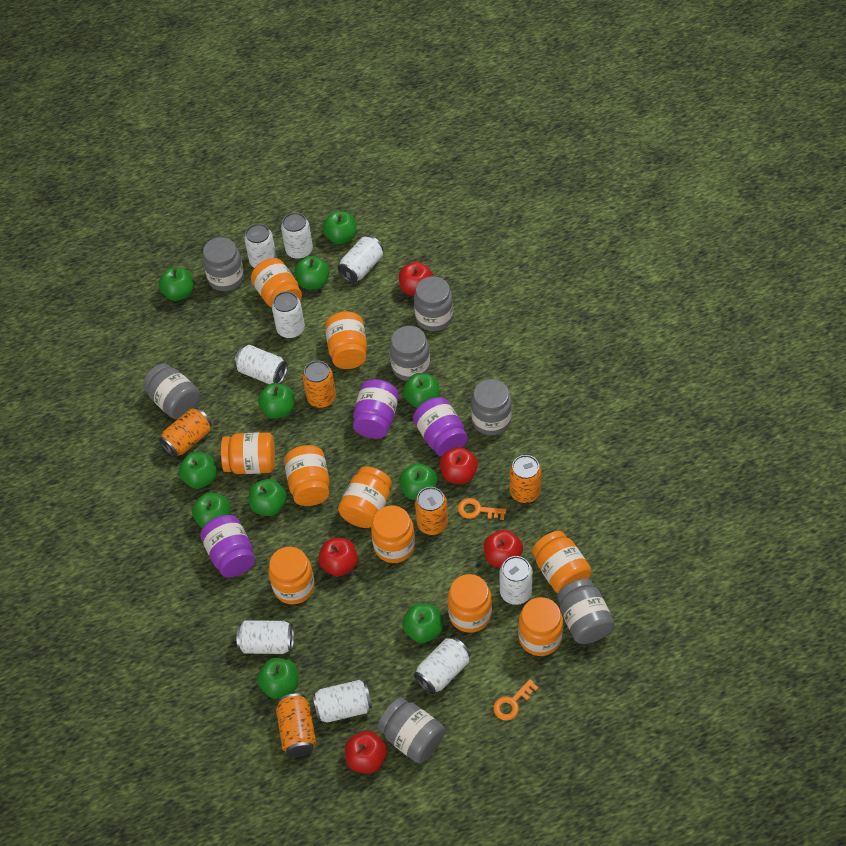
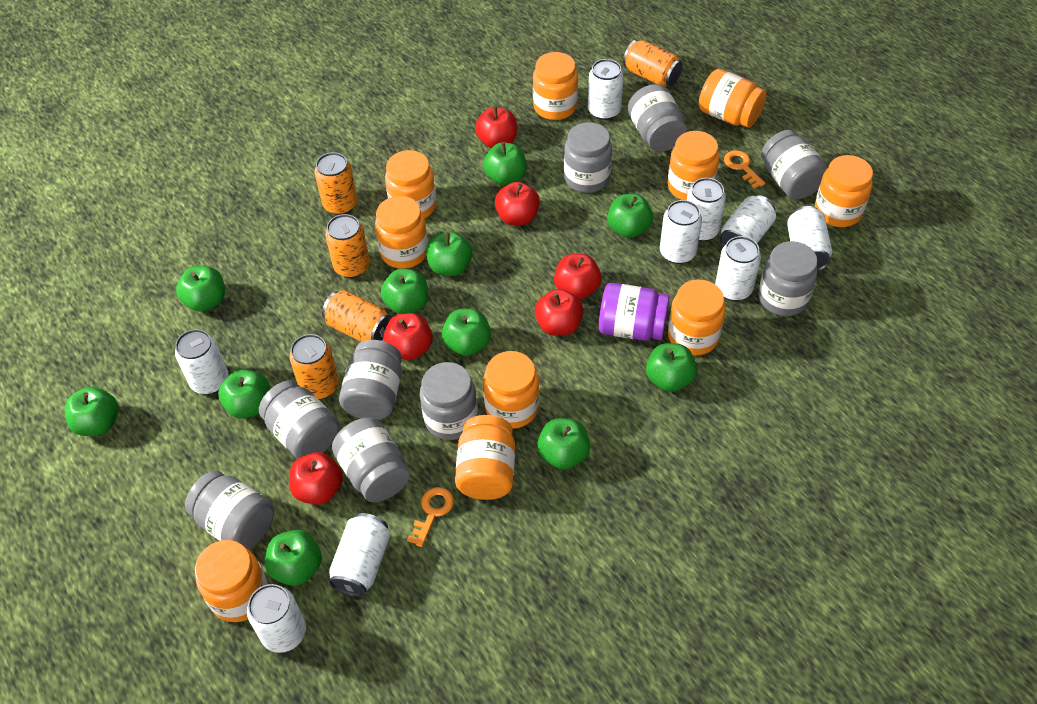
grey jar: 7 -> 9
purple jar: 3 -> 1
red apple: 5 -> 6

